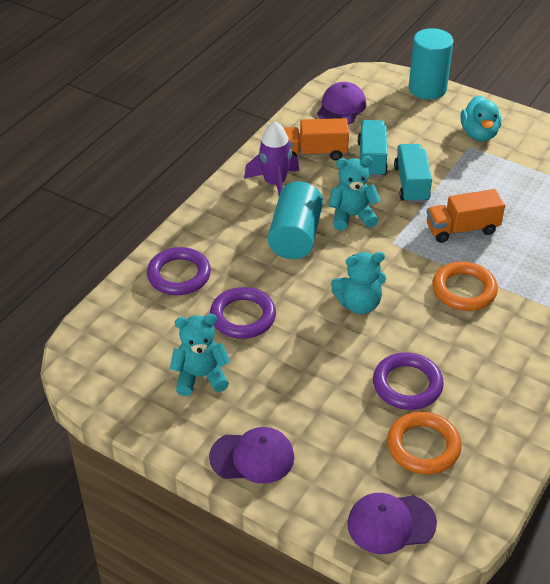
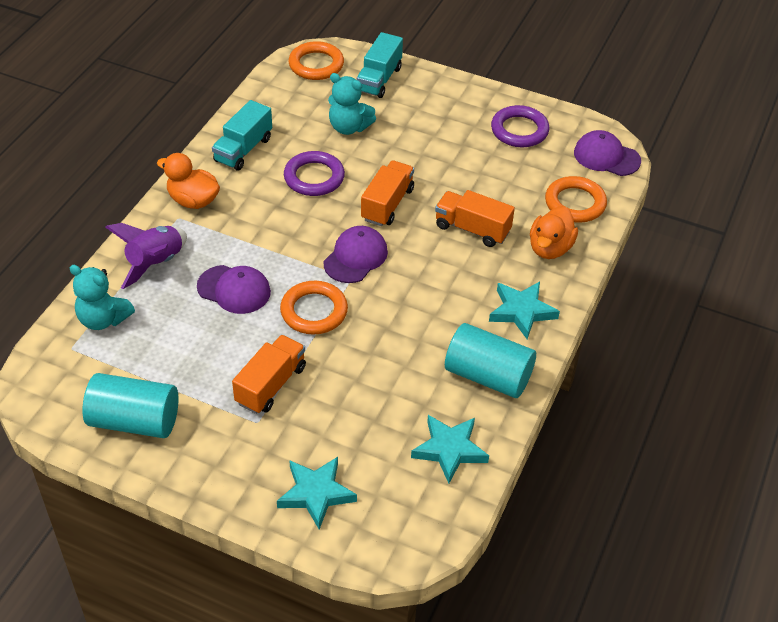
orange duck: 0 -> 2
orange ring: 2 -> 3
orange truck: 2 -> 3
purple ring: 3 -> 2
turquoise duck: 1 -> 0
turquoise star: 0 -> 3
turquoise teddy bear: 3 -> 2

